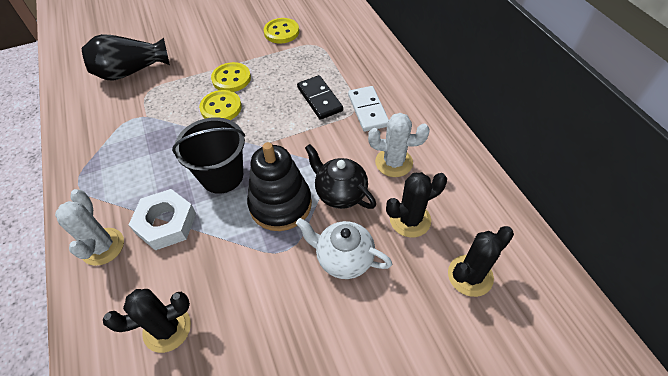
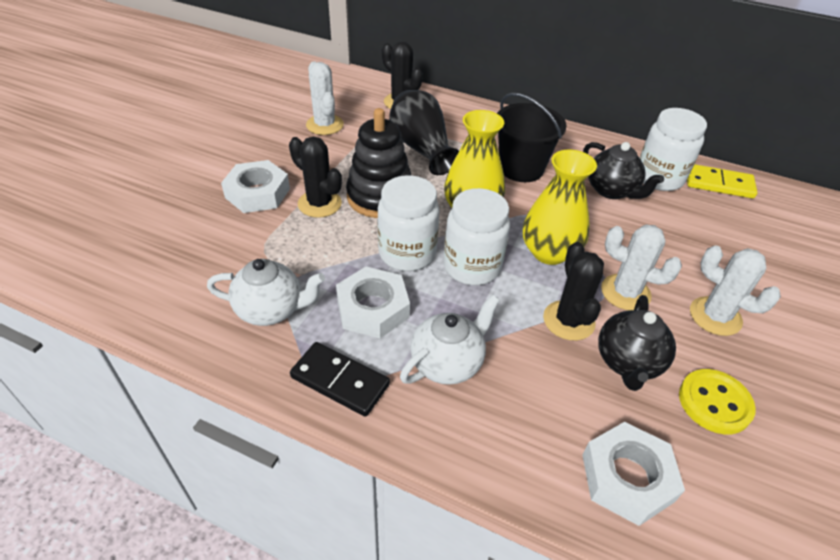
black teapot: 1 -> 2
white cactus: 2 -> 3
white domino: 1 -> 0
white jar: 0 -> 3
white nut: 1 -> 3
white teapot: 1 -> 2
yellow button: 3 -> 1
yellow domino: 0 -> 1
yellow vase: 0 -> 2

